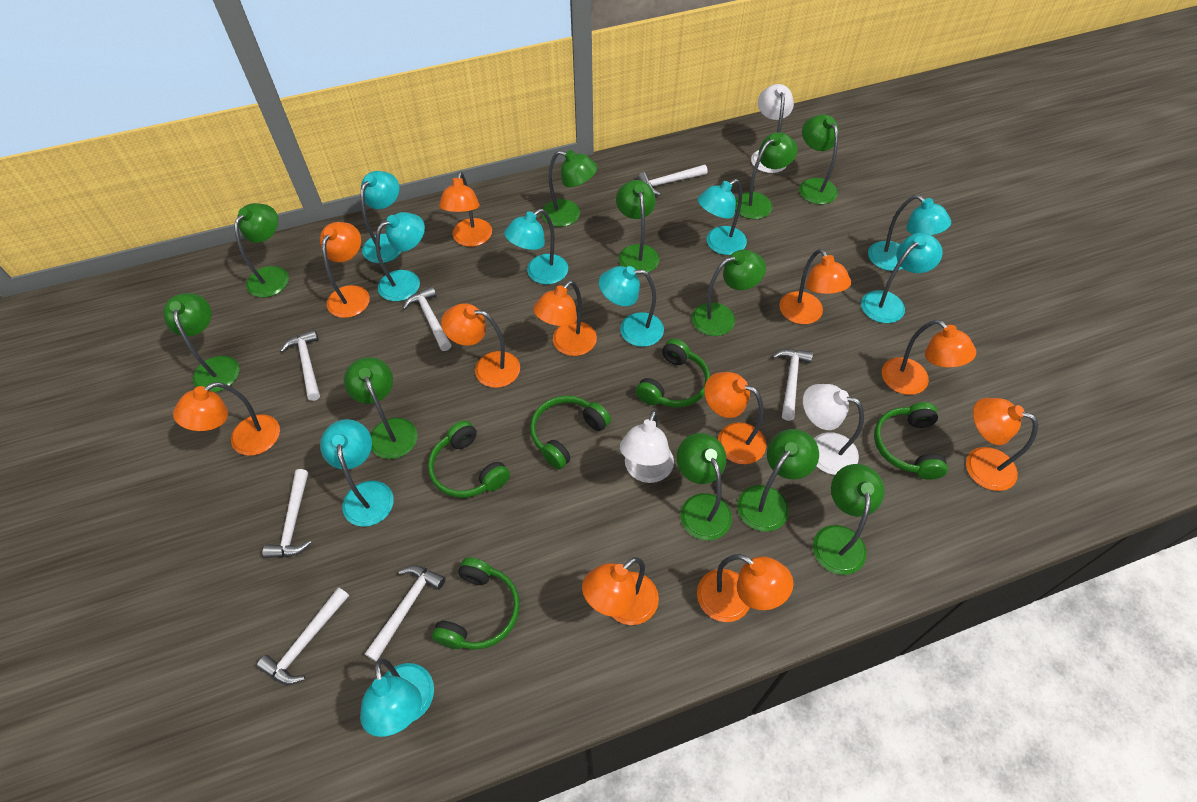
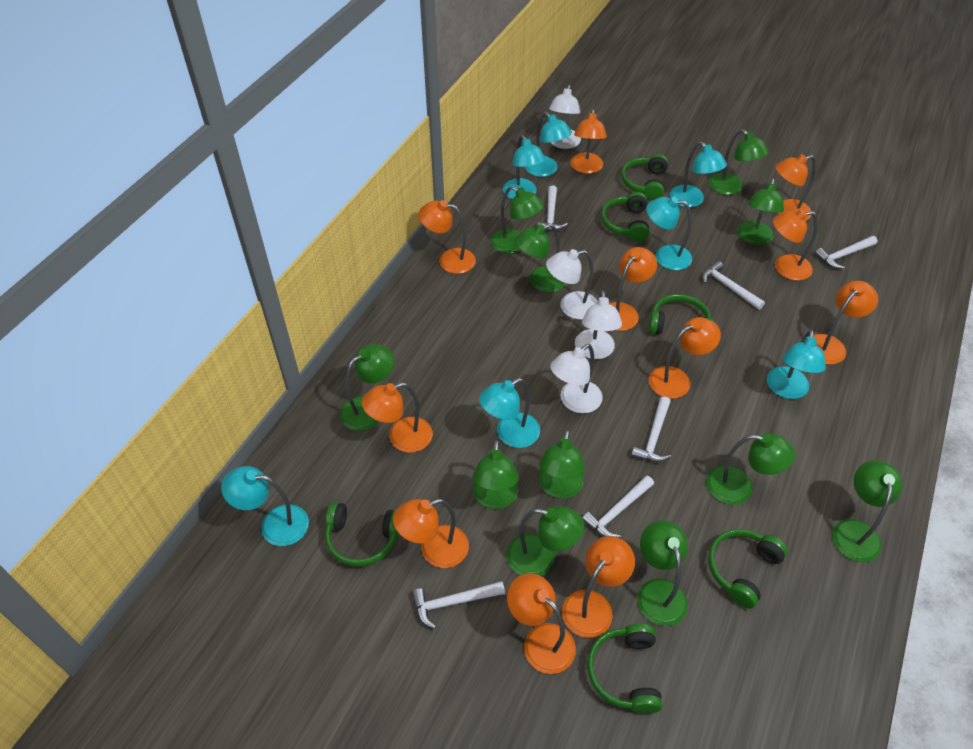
green headphones: 5 -> 6
turquoise lamp: 9 -> 7
white hammer: 7 -> 6
white lamp: 3 -> 4

